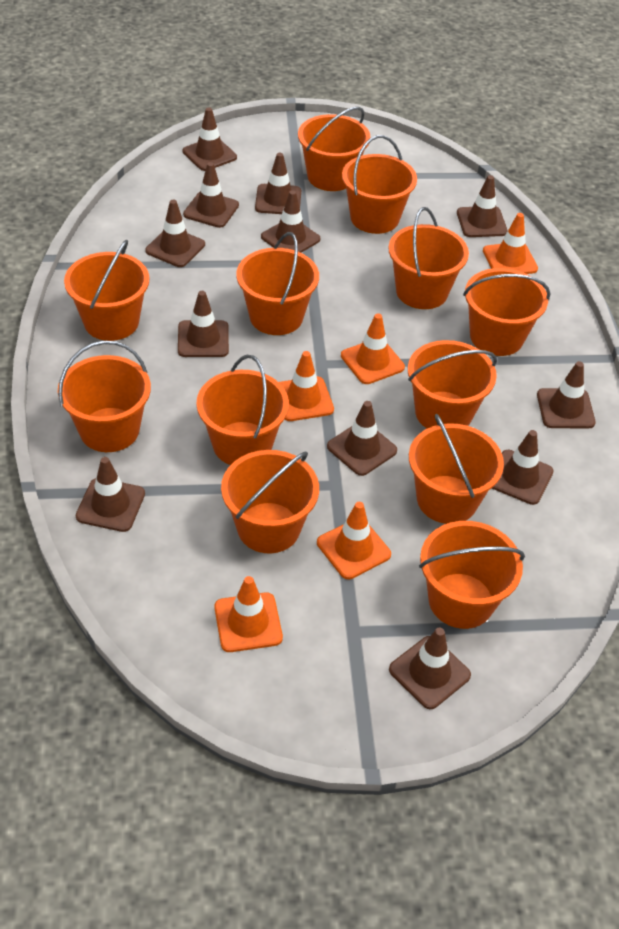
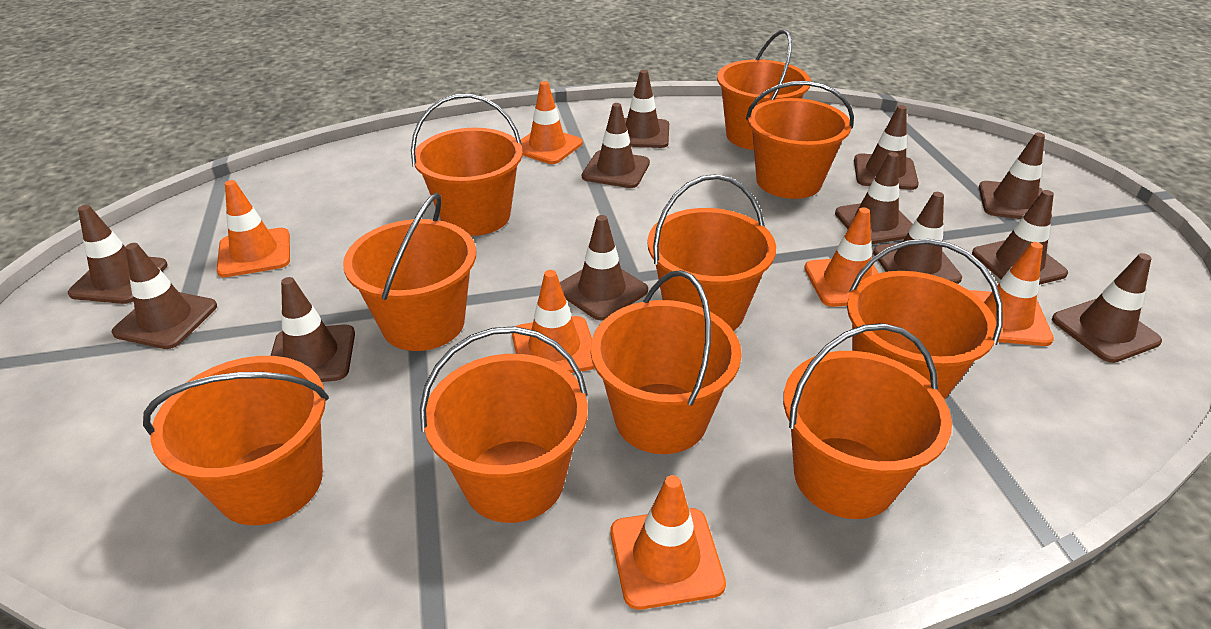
orange bucket: 12 -> 10
orange traffic cone: 5 -> 6

